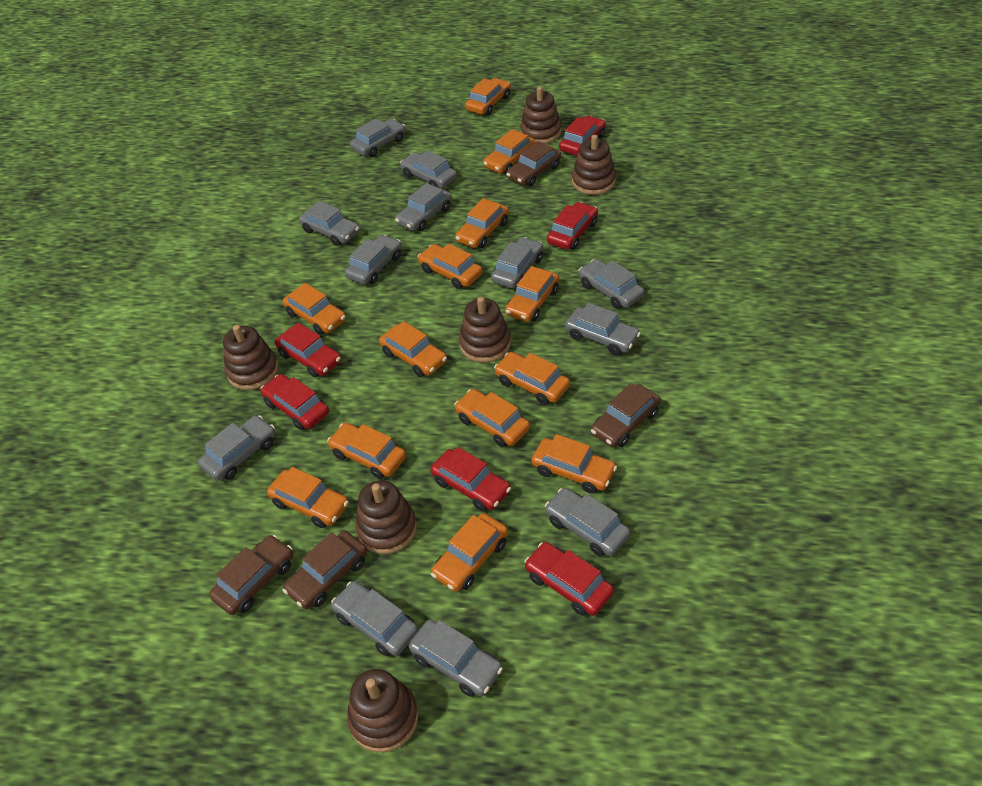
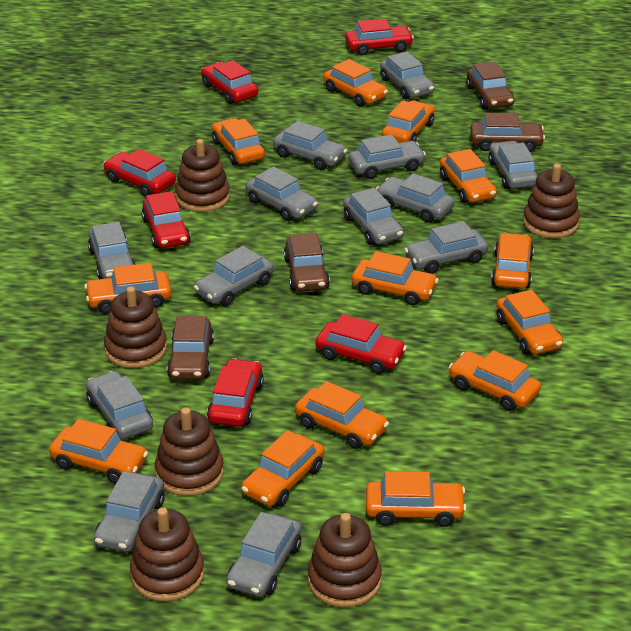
grey car: 12 -> 13

